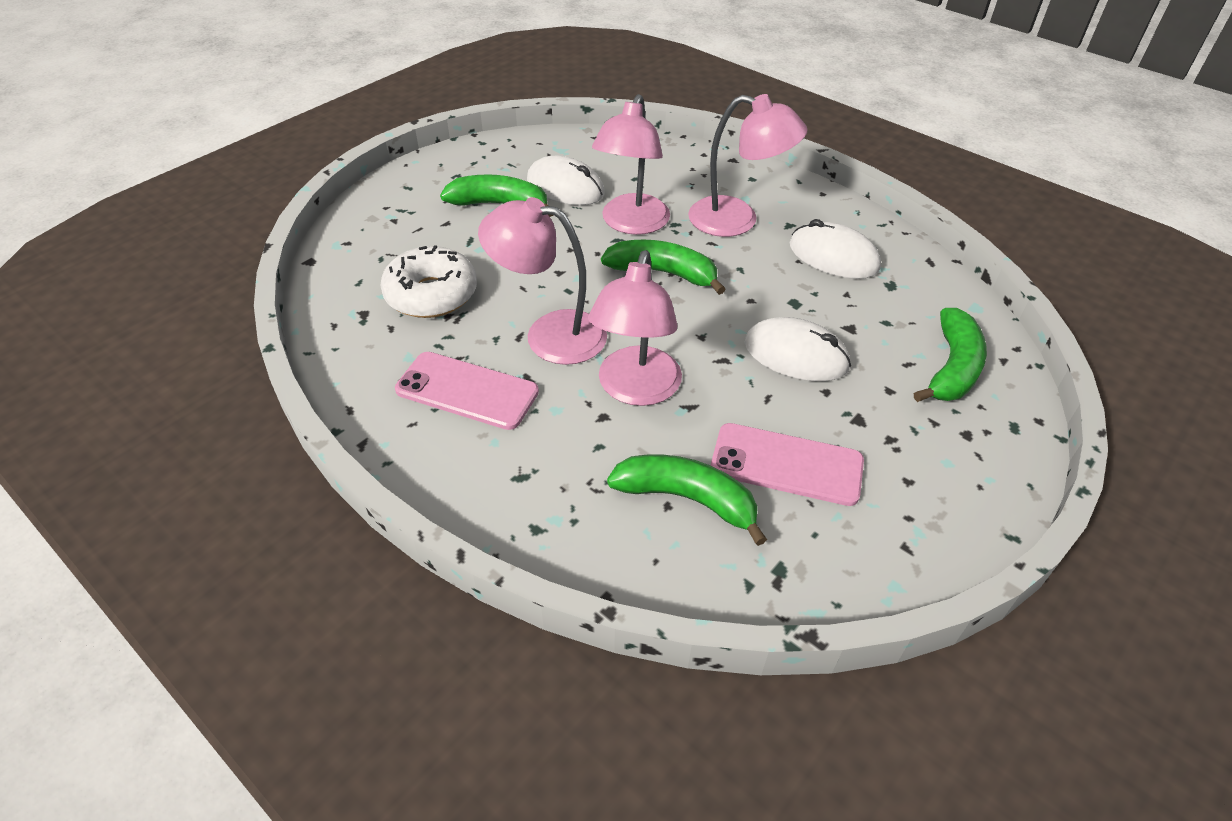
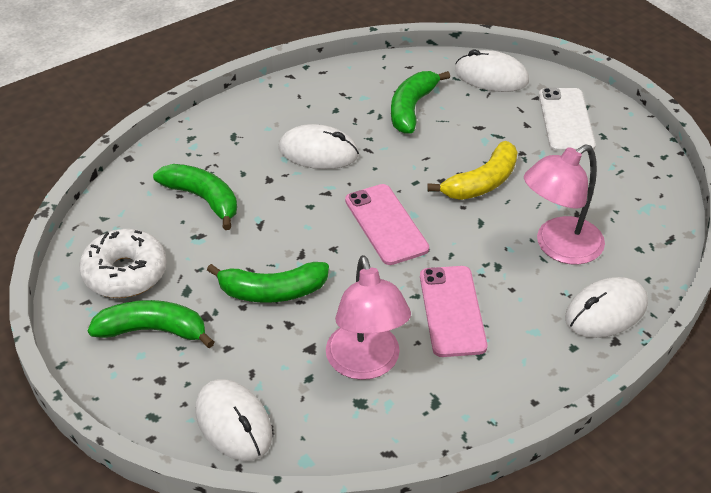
pink lamp: 4 -> 2
white mouse: 3 -> 4
white phone: 0 -> 1
yellow banana: 0 -> 1

